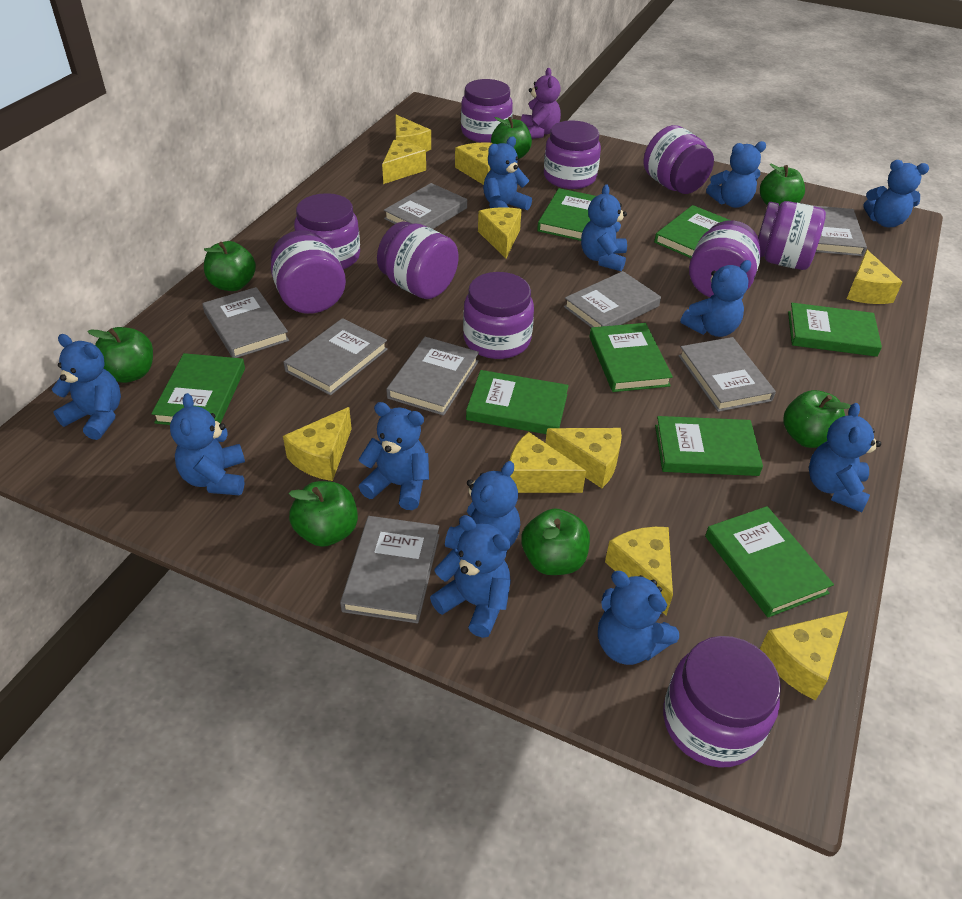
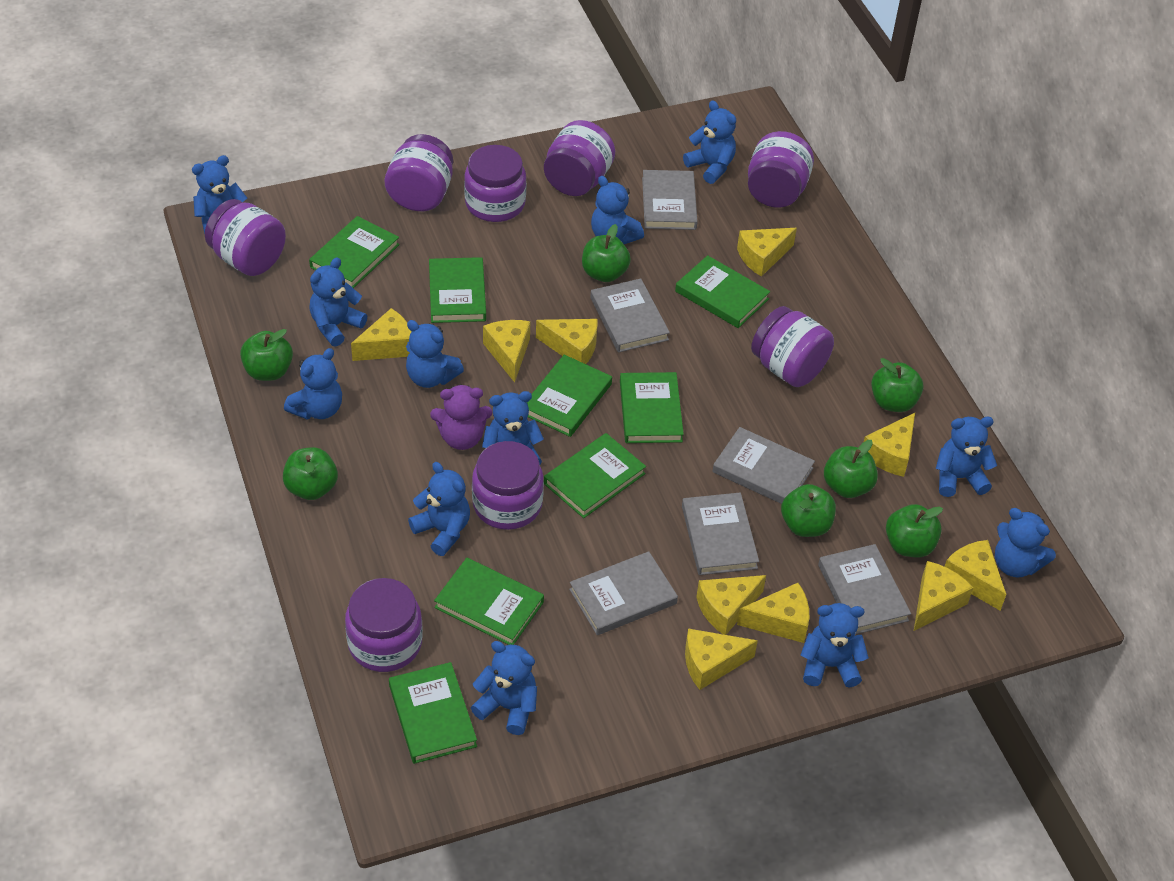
grey book: 8 -> 6
purple jar: 10 -> 8

